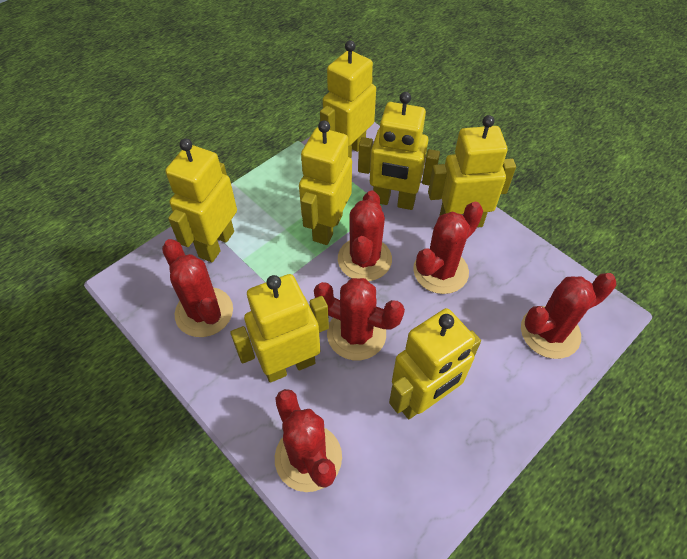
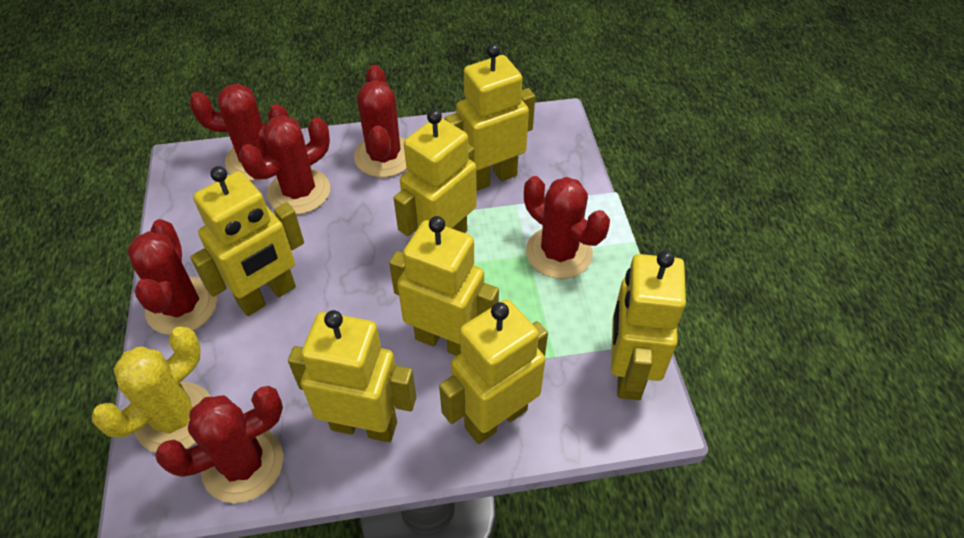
yellow cactus: 0 -> 1

